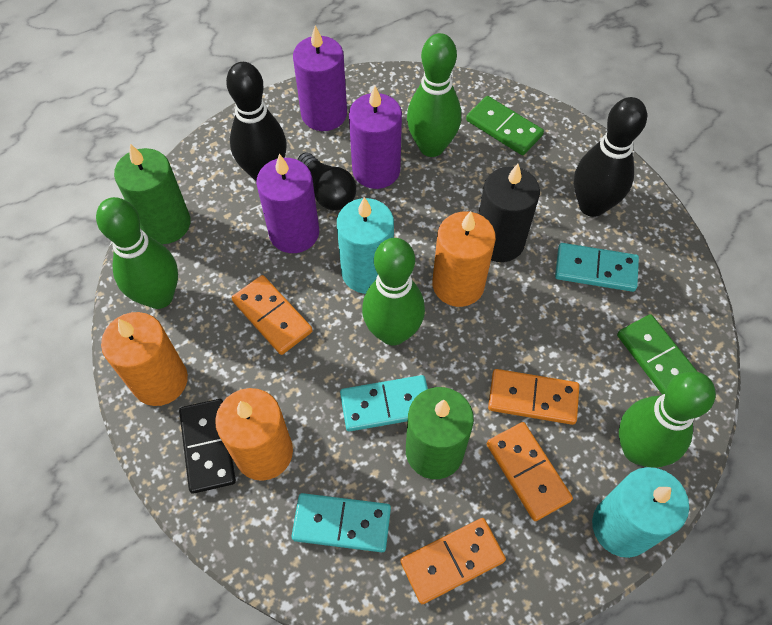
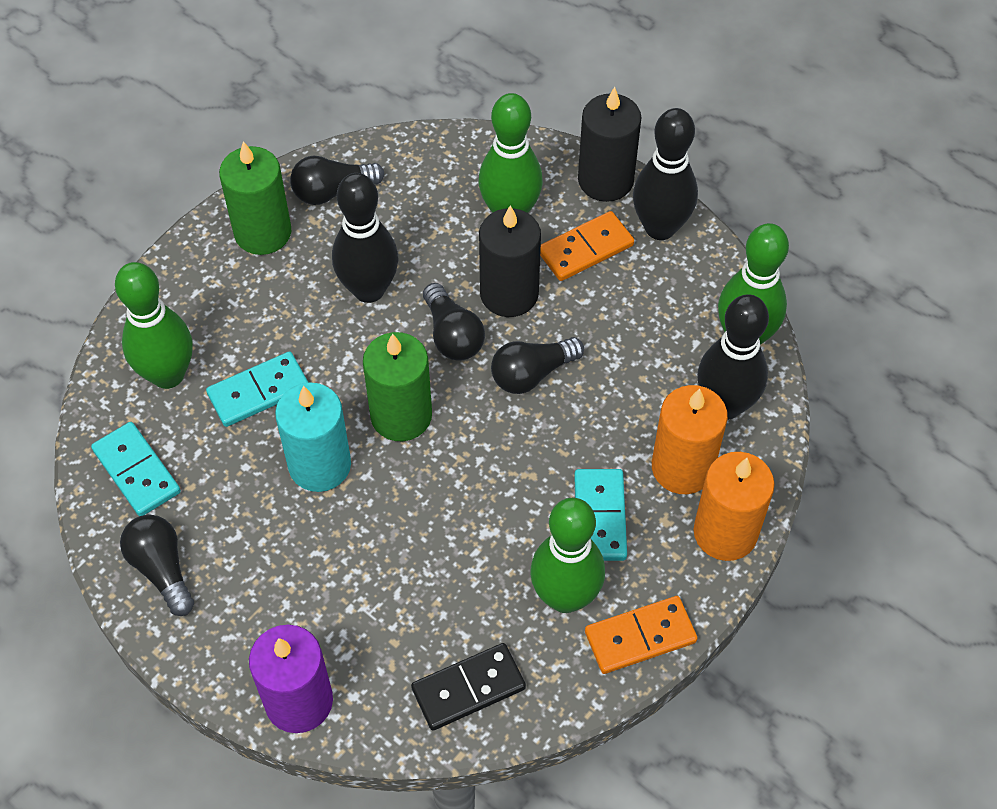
black bowling pin: 2 -> 3
black candle: 1 -> 2
black light bulb: 1 -> 4
green domino: 2 -> 0
orange candle: 3 -> 2
orange domino: 4 -> 2
purple candle: 3 -> 1
turquoise candle: 2 -> 1

